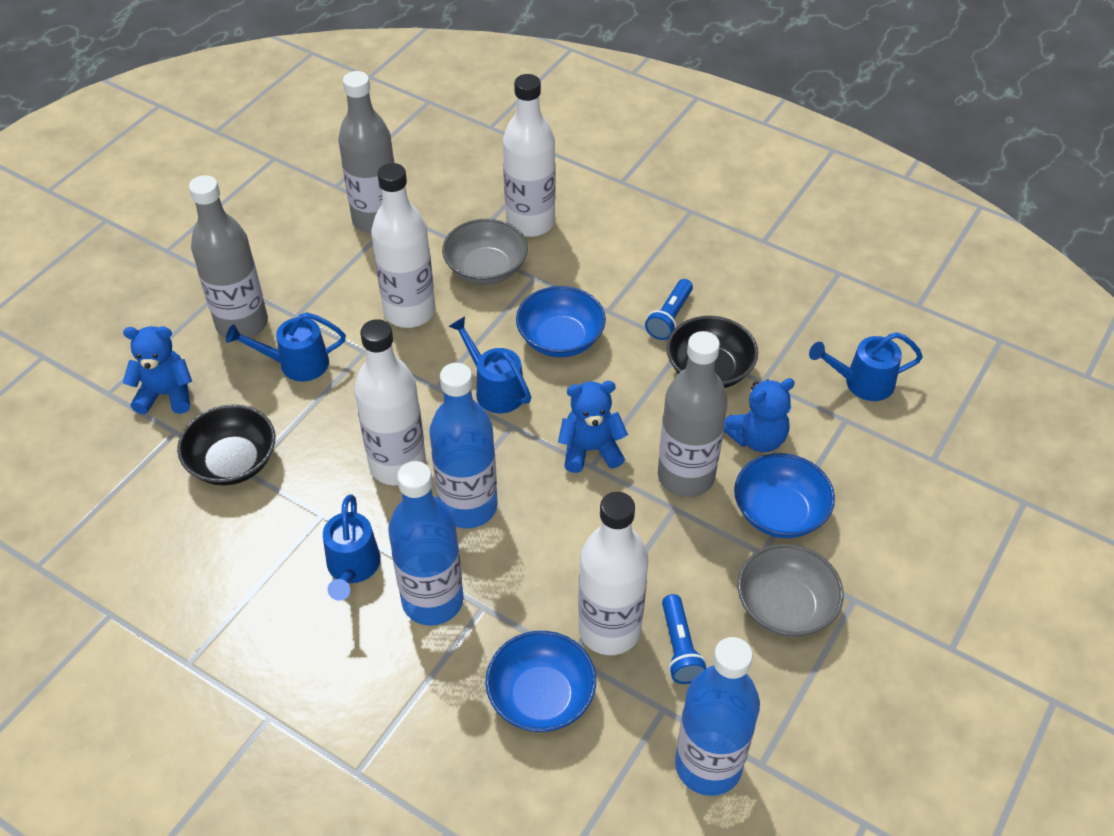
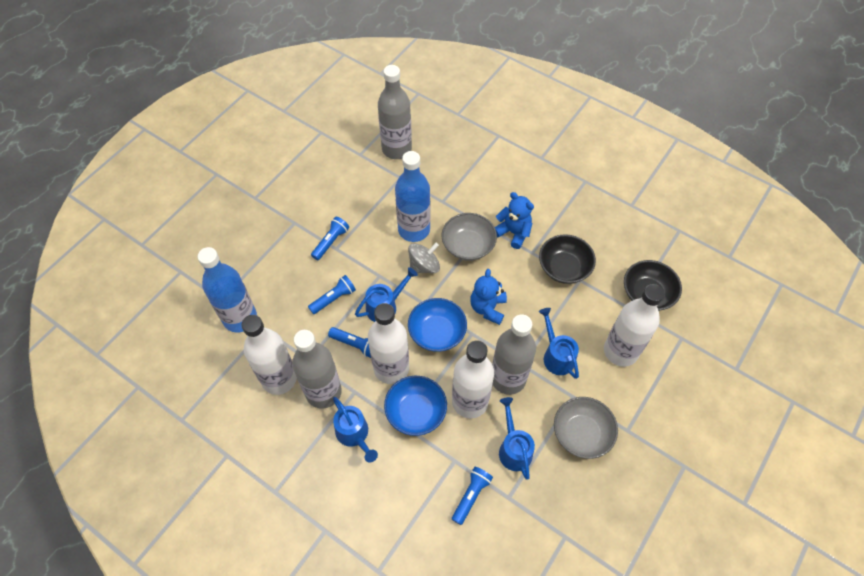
blue bottle: 3 -> 2
blue bowl: 3 -> 2
blue flashlight: 2 -> 4
blue teddy bear: 3 -> 2
grey spinning top: 0 -> 1

